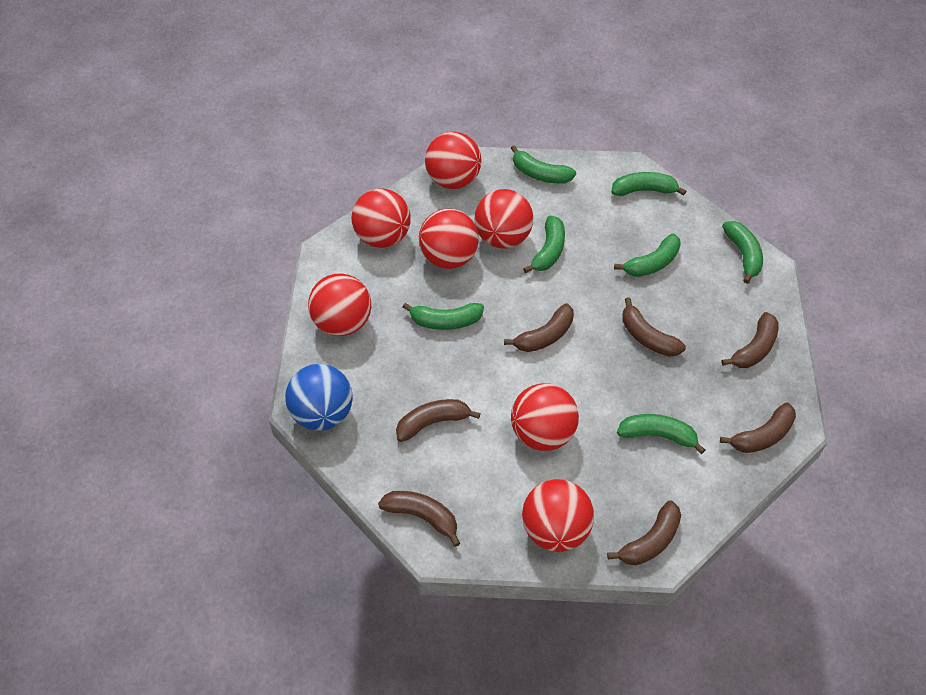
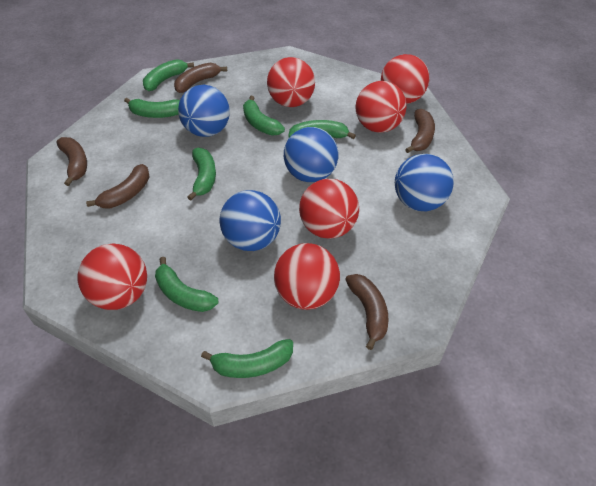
blue ball: 1 -> 4
brown banana: 7 -> 5
red ball: 7 -> 6

